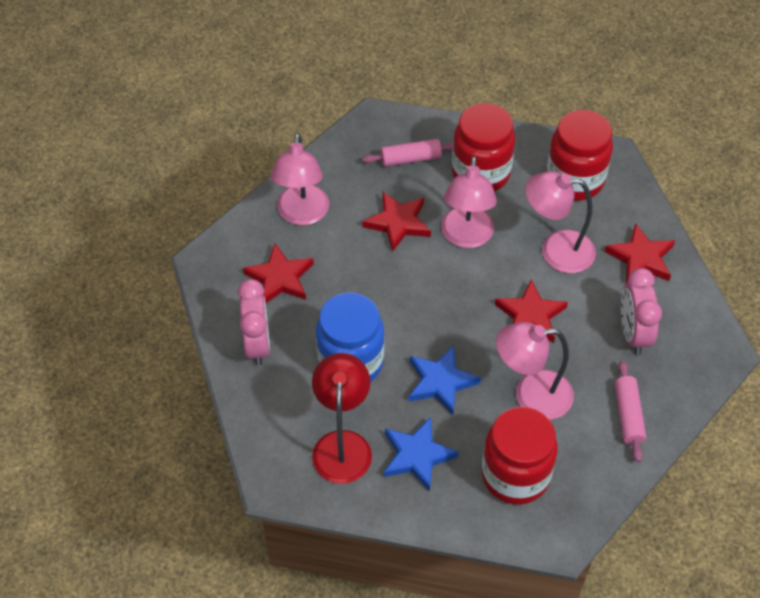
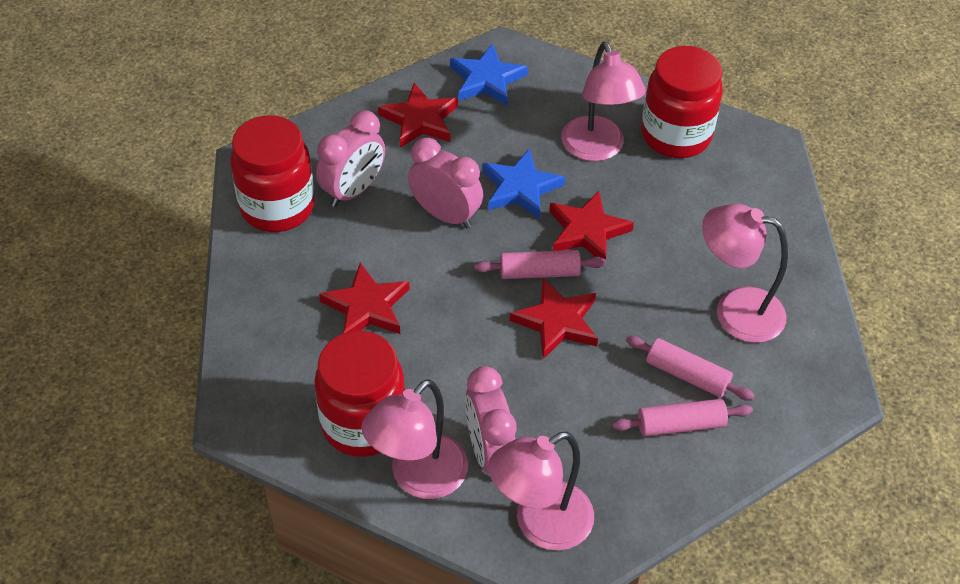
blue jar: 1 -> 0
pink clock: 2 -> 3
pink rolling pin: 2 -> 3
red lamp: 1 -> 0

